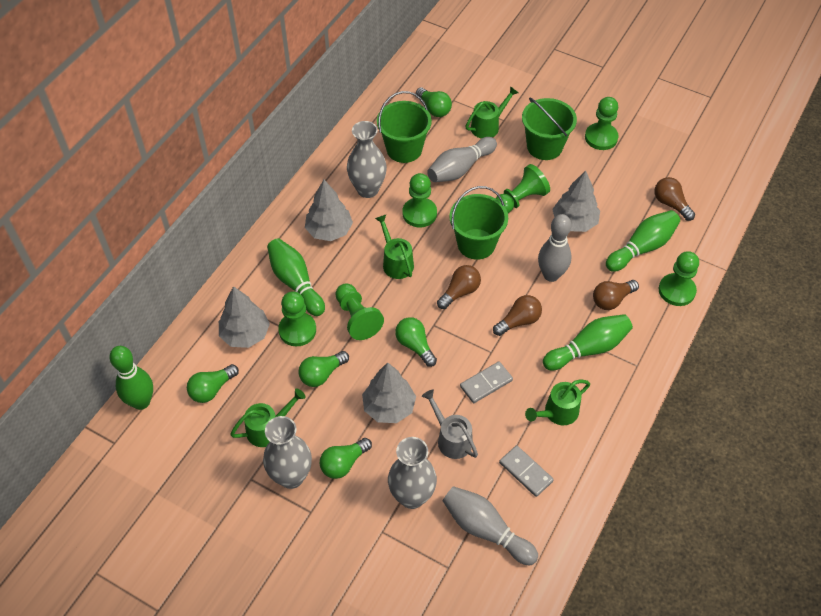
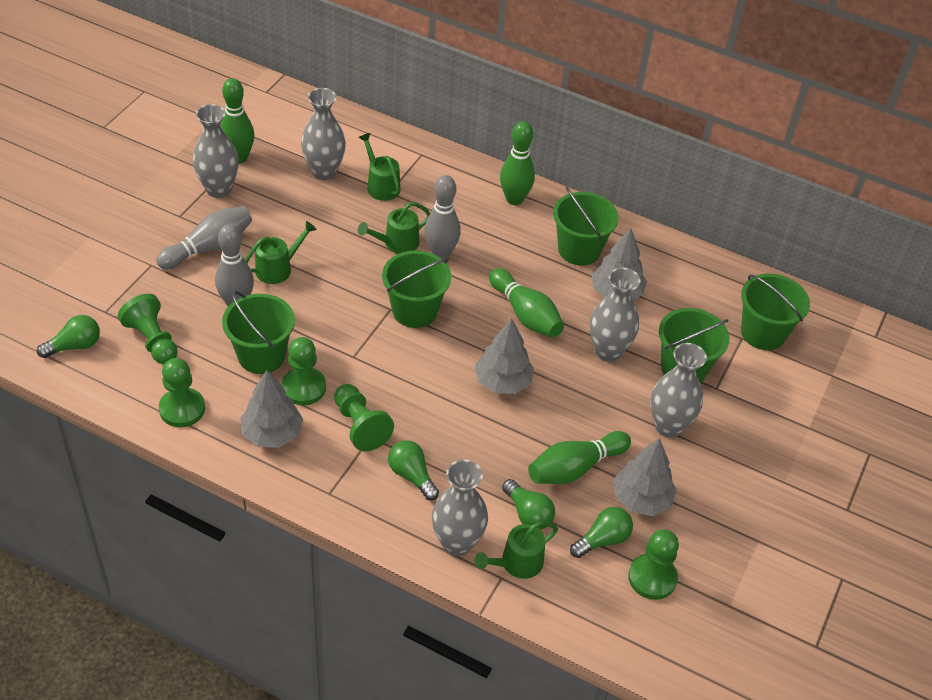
brown light bulb: 4 -> 0
green bucket: 3 -> 5
green light bulb: 5 -> 4
green pawn: 6 -> 5
grey domino: 2 -> 0
grey vase: 3 -> 5
grey watering can: 1 -> 0

